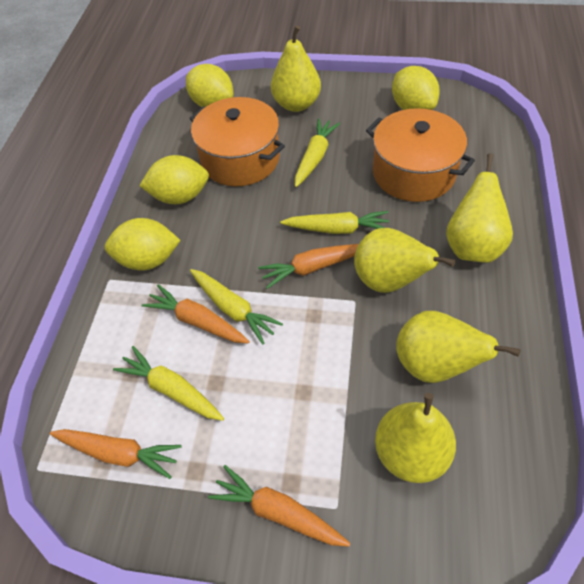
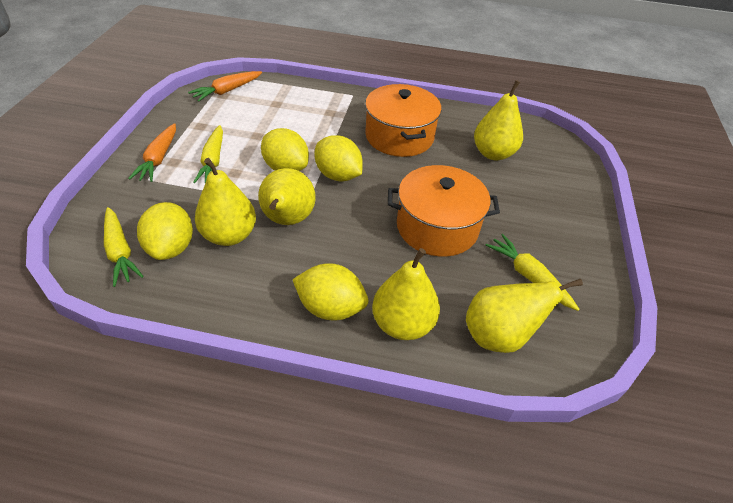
orange carrot: 4 -> 2
yellow carrot: 4 -> 3

